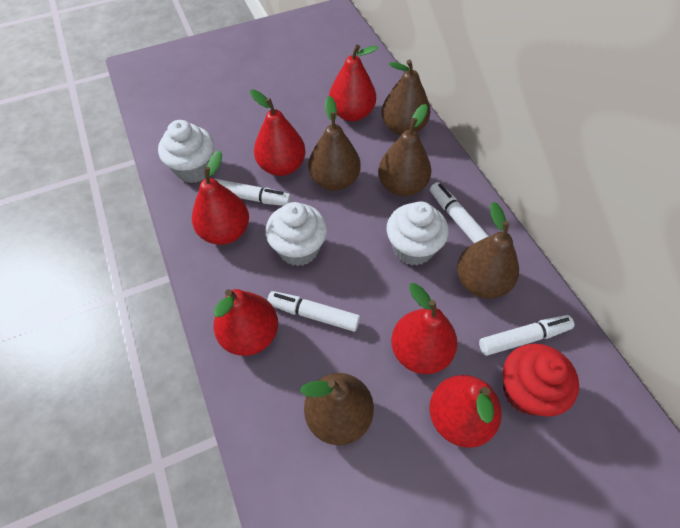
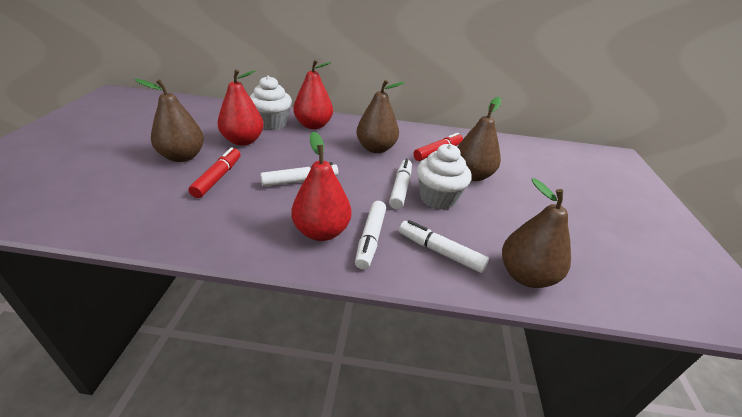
brown pear: 5 -> 4
red cupcake: 1 -> 0
red marker: 0 -> 2
red pear: 6 -> 3
white cupcake: 3 -> 2

